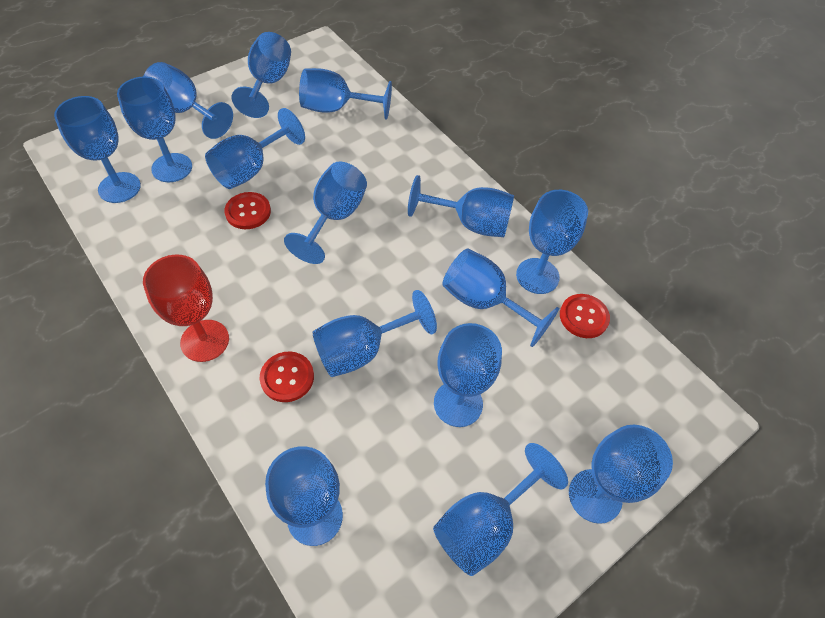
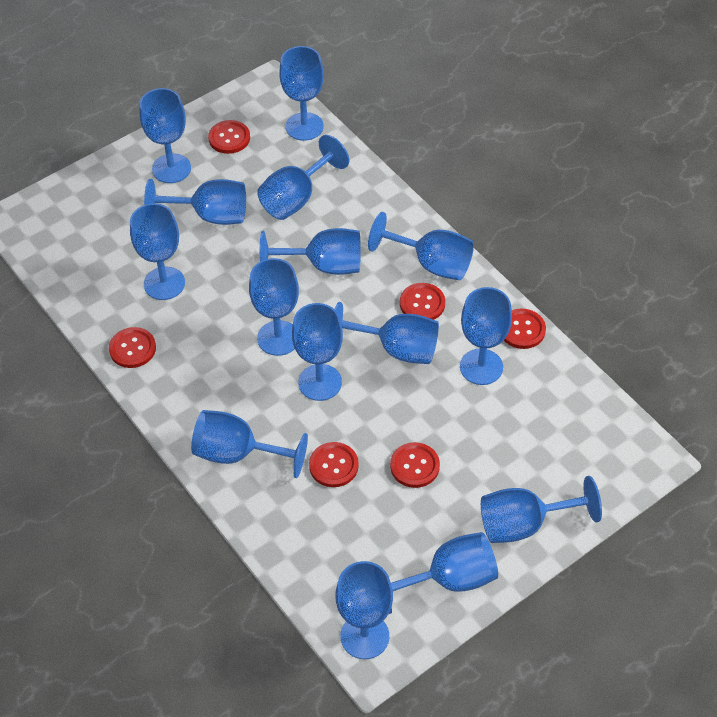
red button: 3 -> 6
red goblet: 1 -> 0

